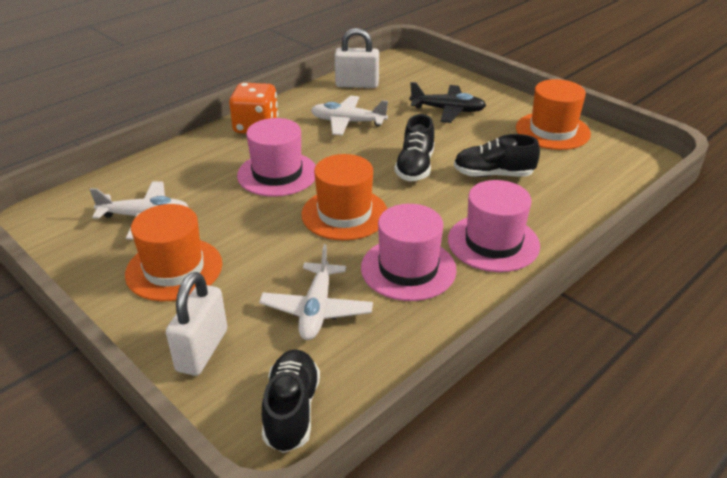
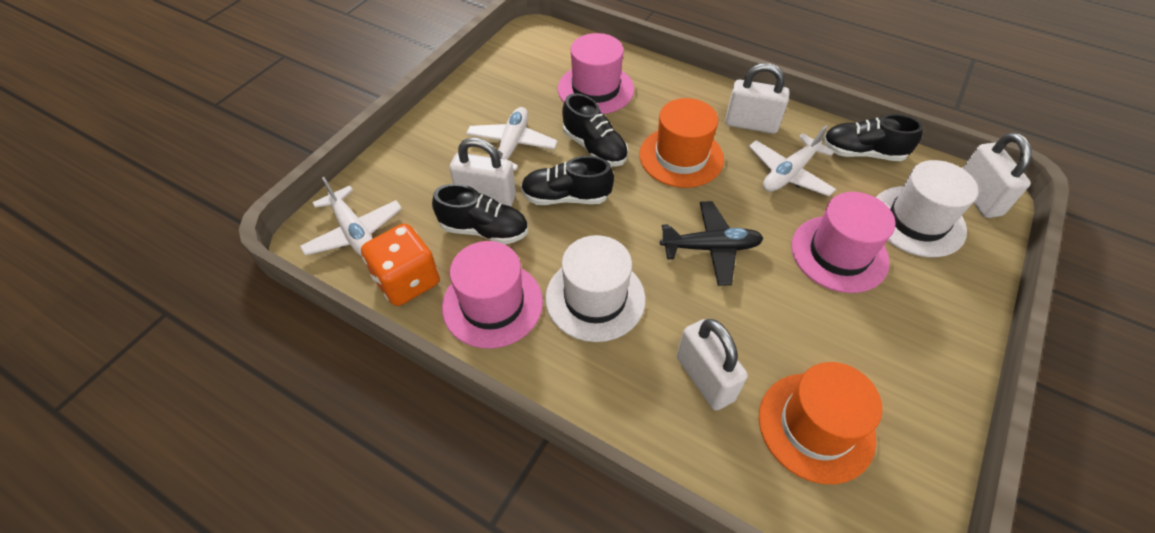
black shoe: 3 -> 4
orange hat: 3 -> 2
white hat: 0 -> 2
white padlock: 2 -> 4

